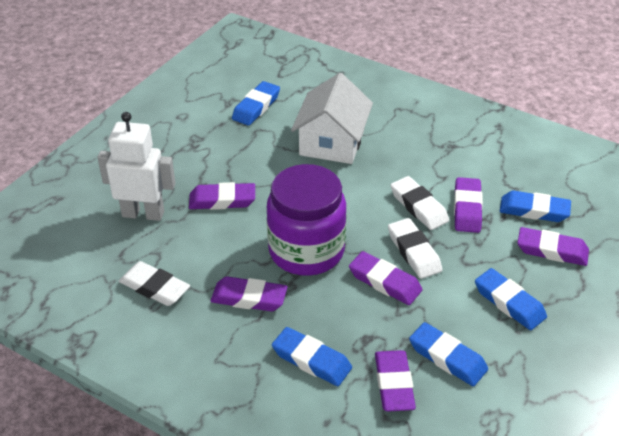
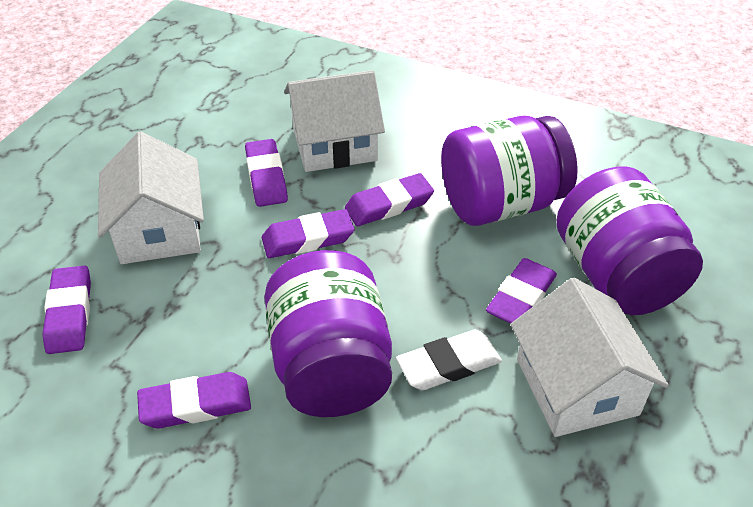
blue eraser: 5 -> 0
purple jar: 1 -> 3
white eraser: 3 -> 1
white house: 1 -> 3
white robot: 1 -> 0

